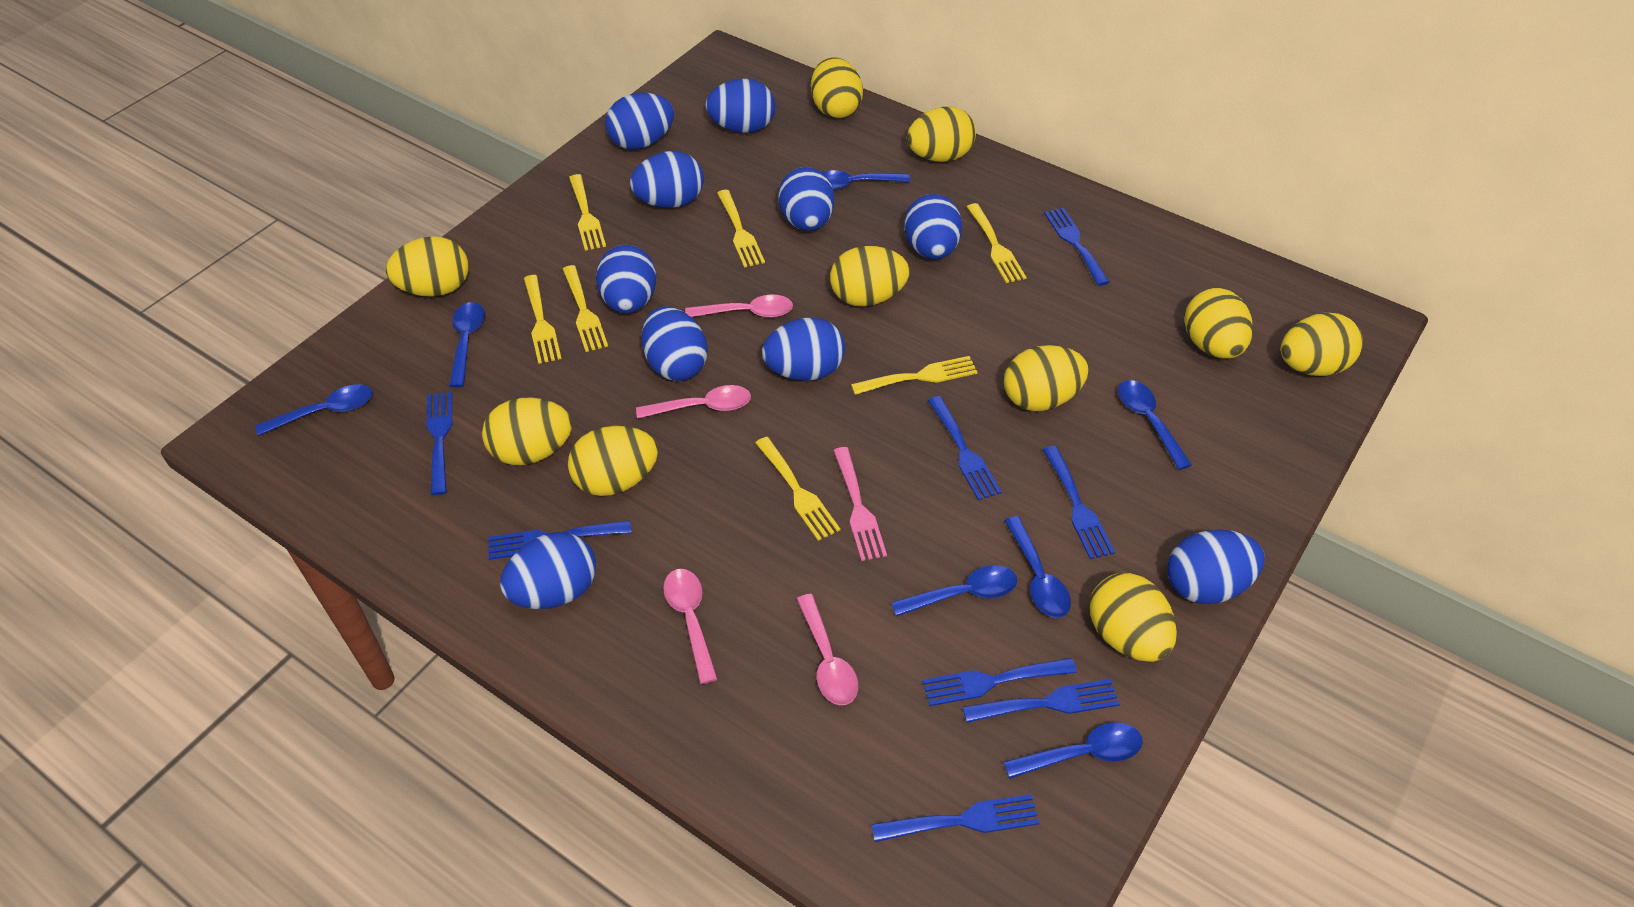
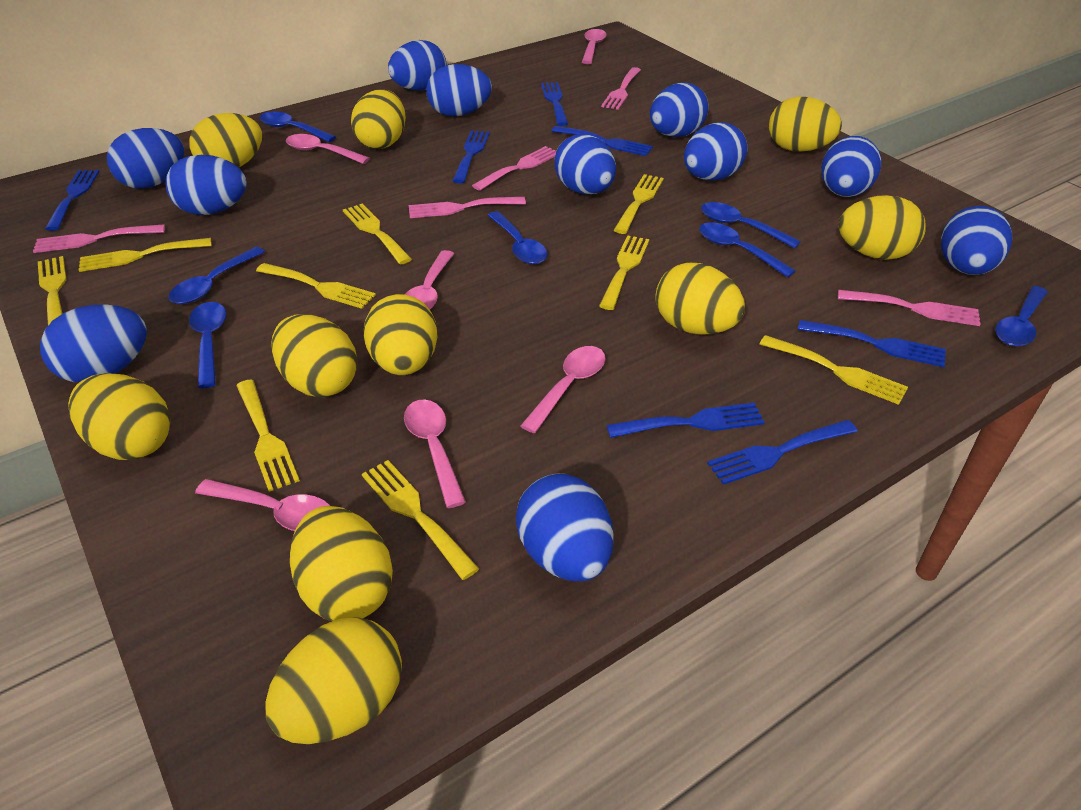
blue egg: 10 -> 11
blue fork: 8 -> 7
pink fork: 1 -> 5
pink spoon: 4 -> 6
yellow fork: 7 -> 9

